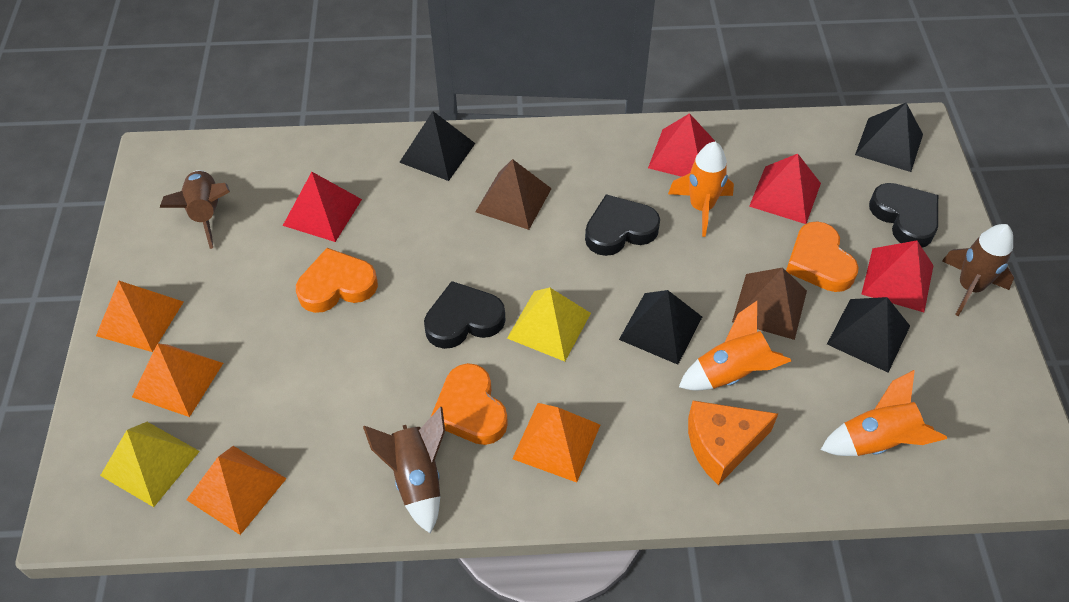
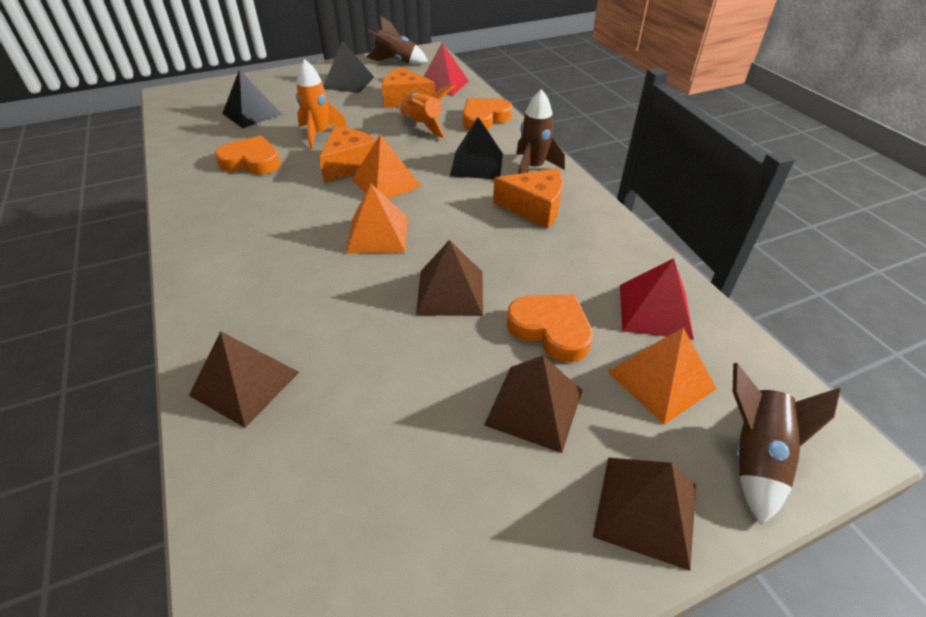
black heart: 3 -> 0
black pyramid: 4 -> 3
brown pyramid: 2 -> 4
orange cheese: 1 -> 3
orange pyramid: 4 -> 3
orange rocket: 3 -> 2
red pyramid: 4 -> 2
yellow pyramid: 2 -> 0

